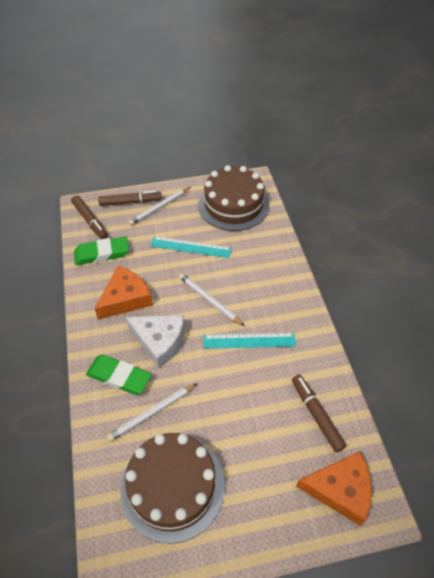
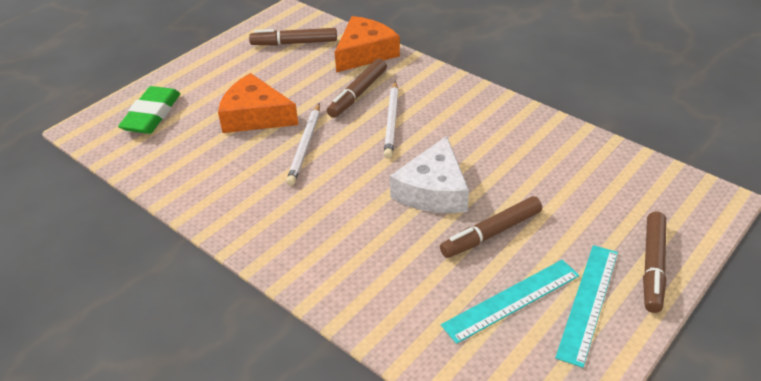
brown cake: 2 -> 0
brown marker: 3 -> 4
green eraser: 2 -> 1
white pencil: 3 -> 2

